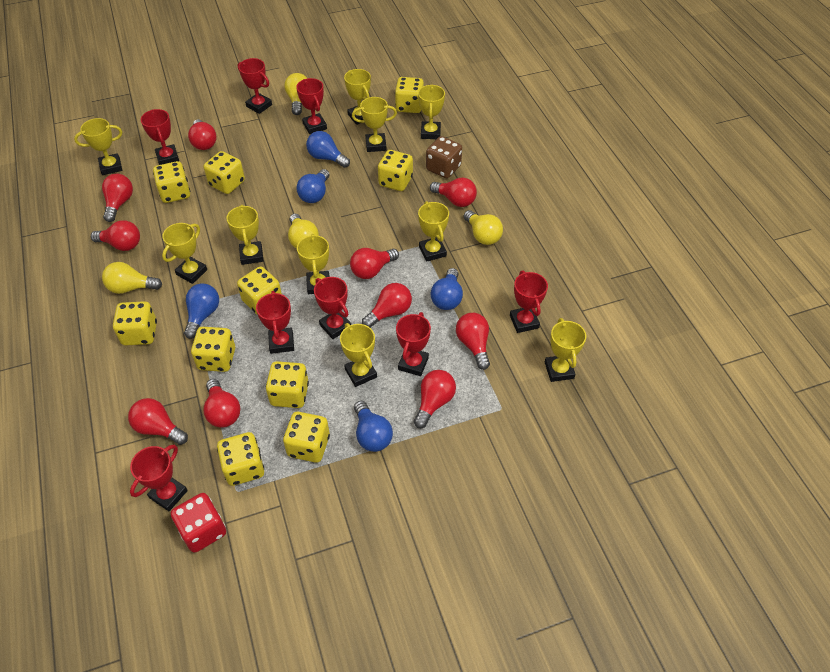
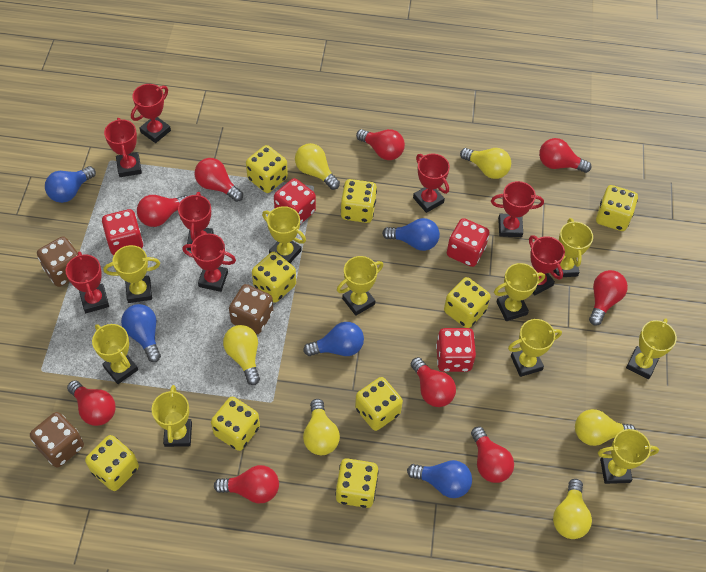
brown dice: 1 -> 3
red dice: 1 -> 4
red light bulb: 10 -> 9
yellow dice: 10 -> 9
yellow light bulb: 4 -> 6

